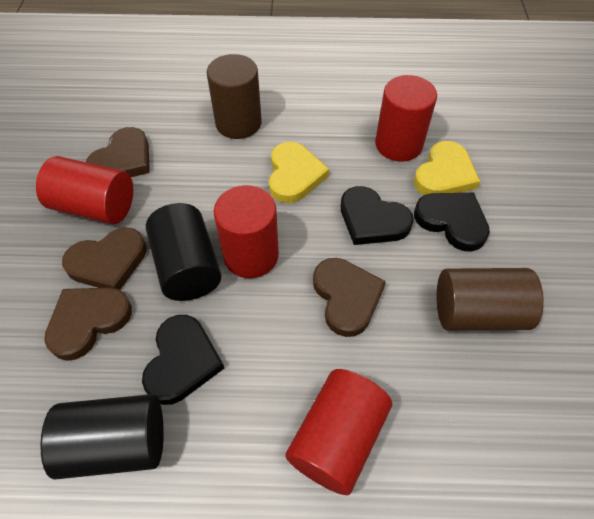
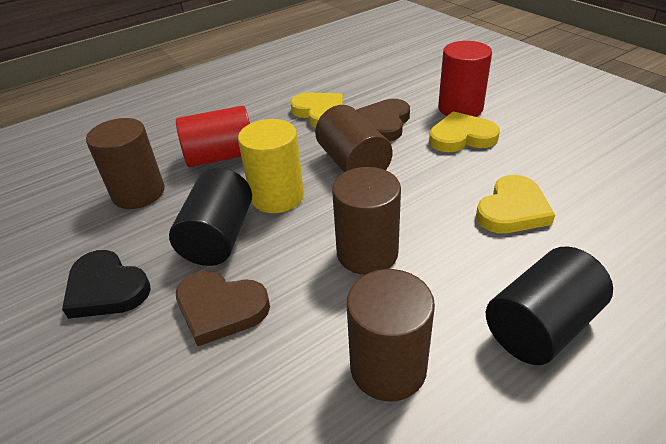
black heart: 3 -> 1
brown cylinder: 2 -> 4
brown heart: 4 -> 2
red cylinder: 4 -> 2
yellow cylinder: 0 -> 1
yellow heart: 2 -> 3

